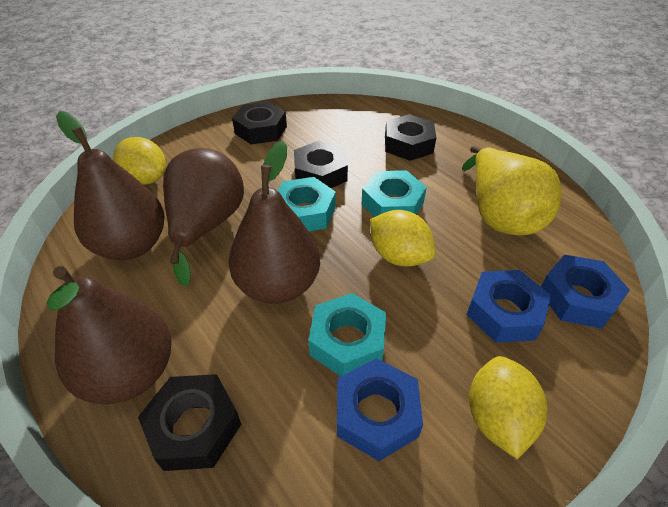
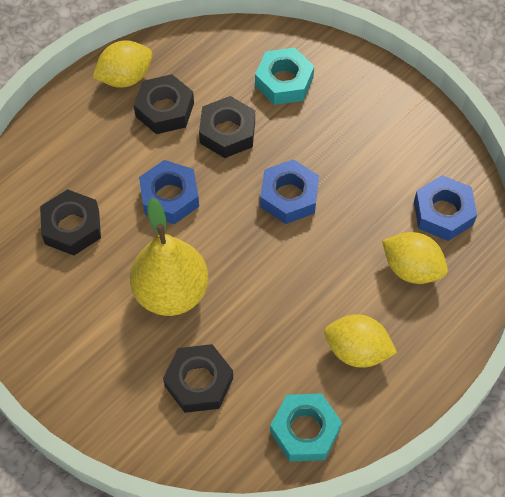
brown pear: 4 -> 0
turquoise nut: 3 -> 2

